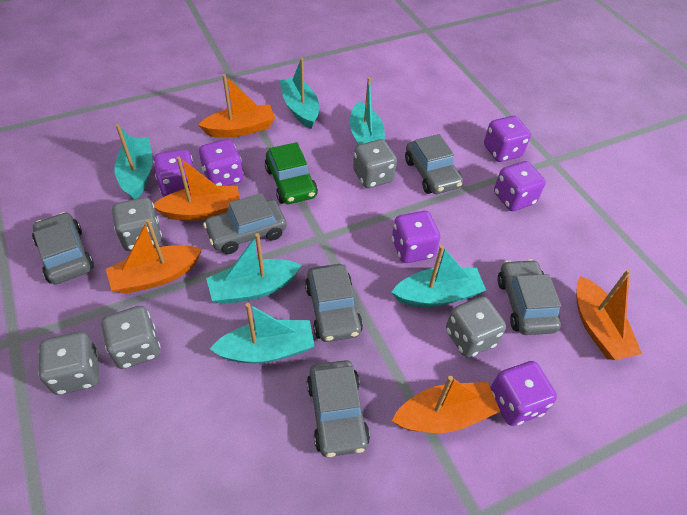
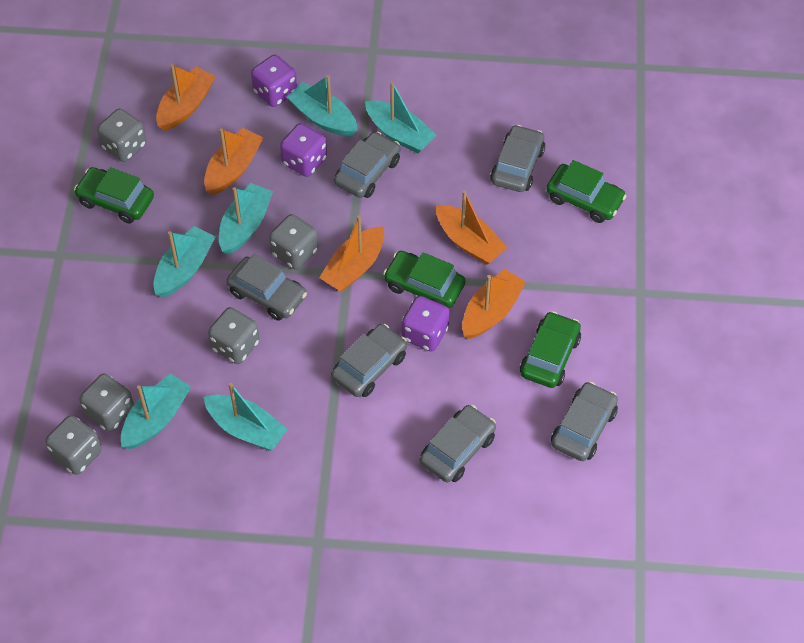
green car: 1 -> 4
purple dice: 6 -> 3

